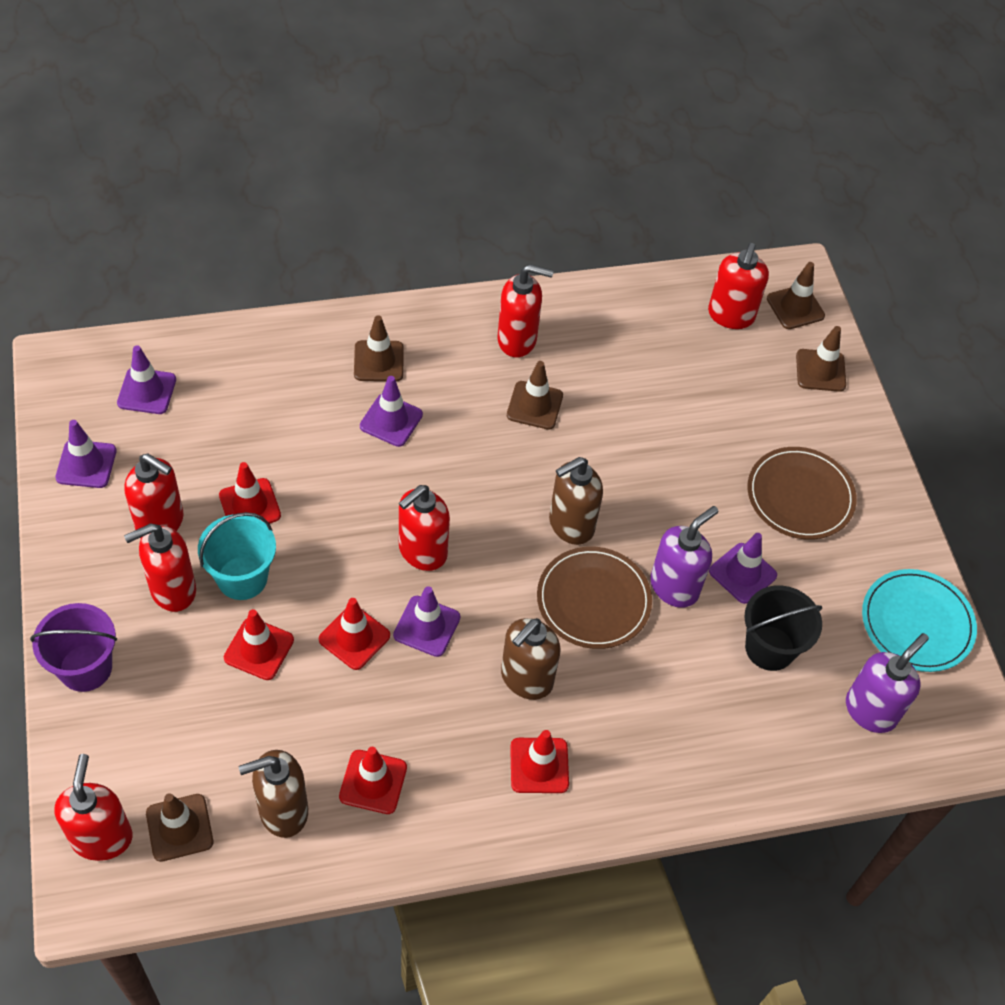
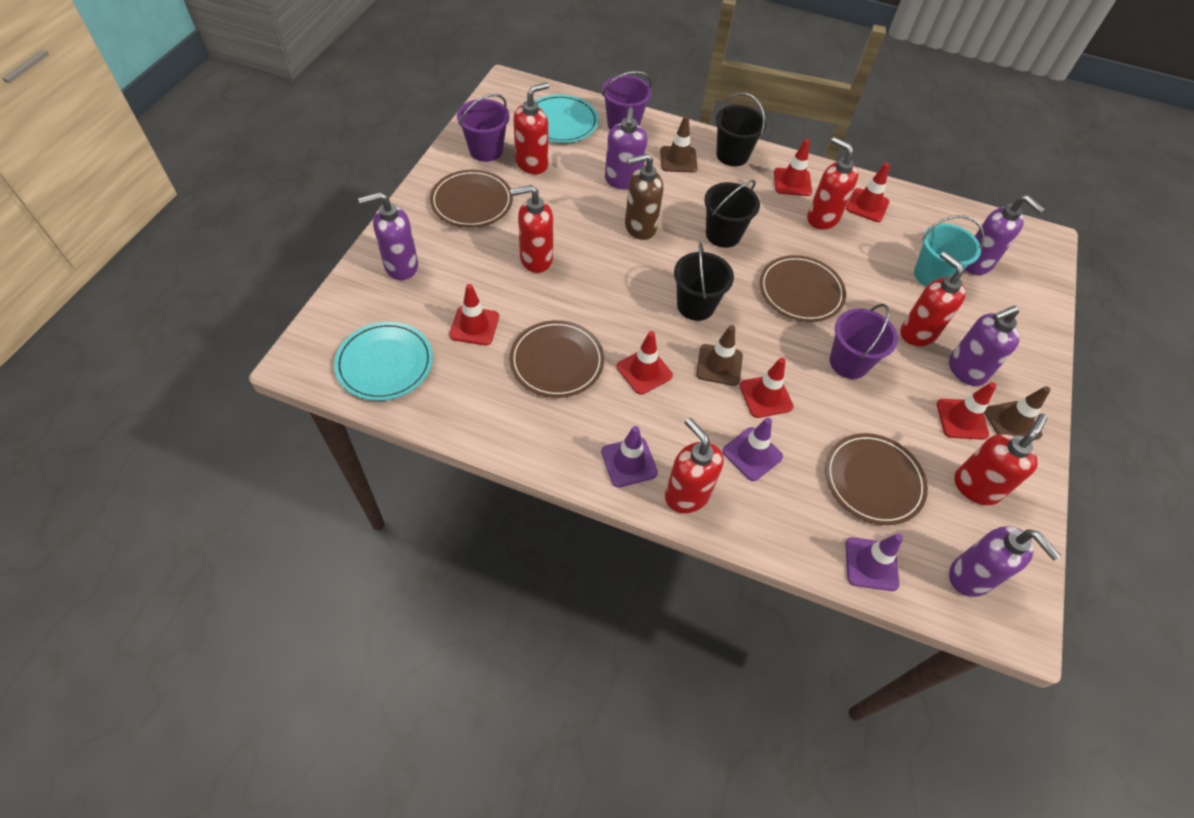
black bucket: 1 -> 3
brown plate: 2 -> 4
brown soap dispenser: 3 -> 1
brown traffic cone: 5 -> 3
purple bucket: 1 -> 3
purple soap dispenser: 2 -> 5
purple traffic cone: 5 -> 3
red traffic cone: 5 -> 6
turquoise plate: 1 -> 2

